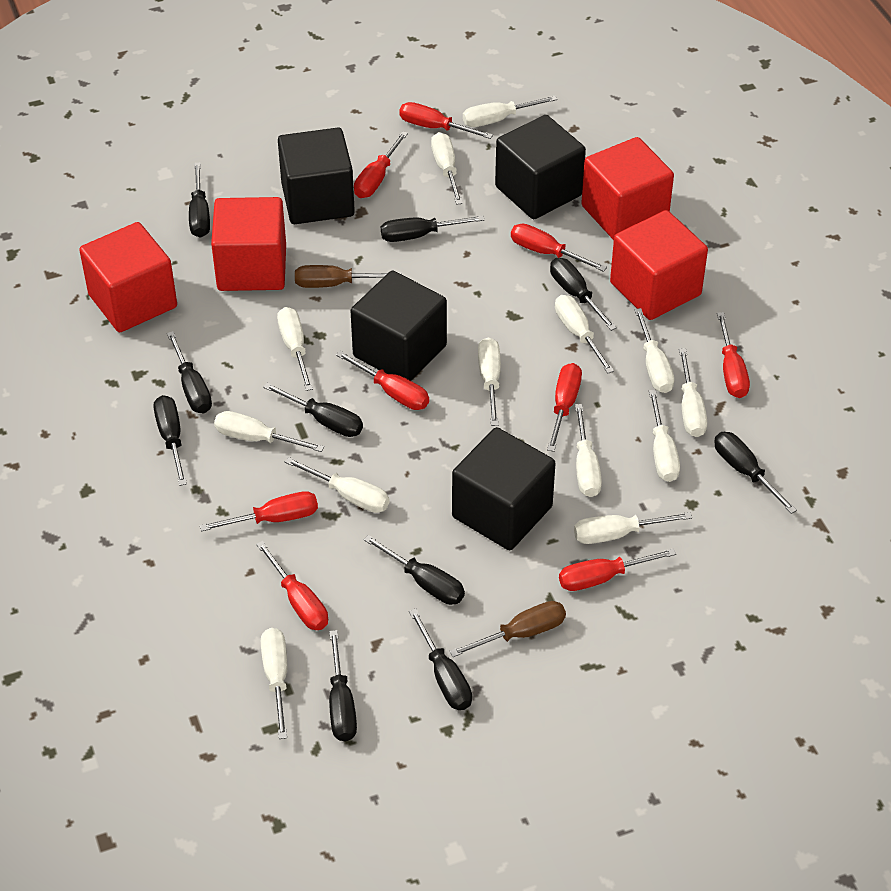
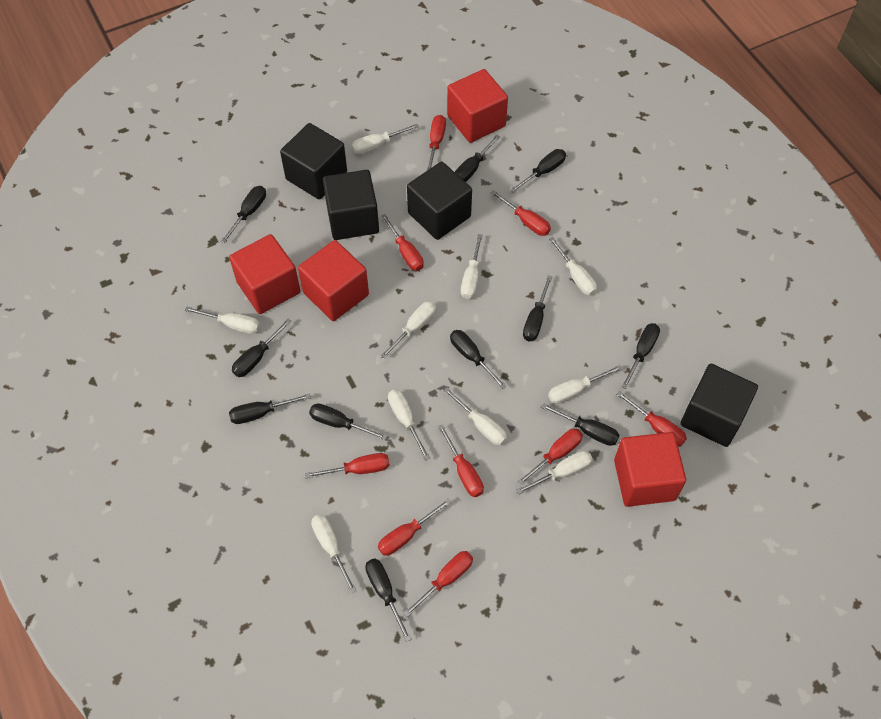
black screwdriver: 10 -> 11
brown screwdriver: 2 -> 0
white screwdriver: 13 -> 10

